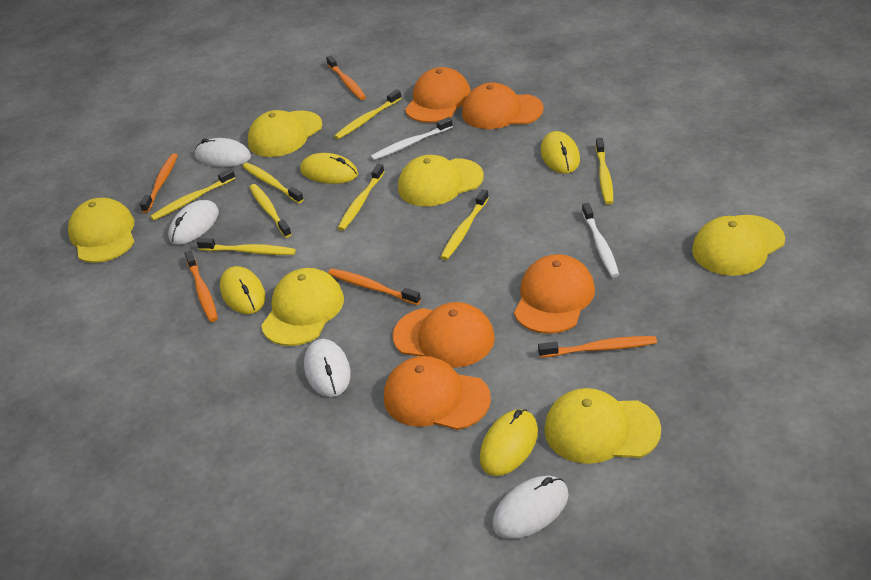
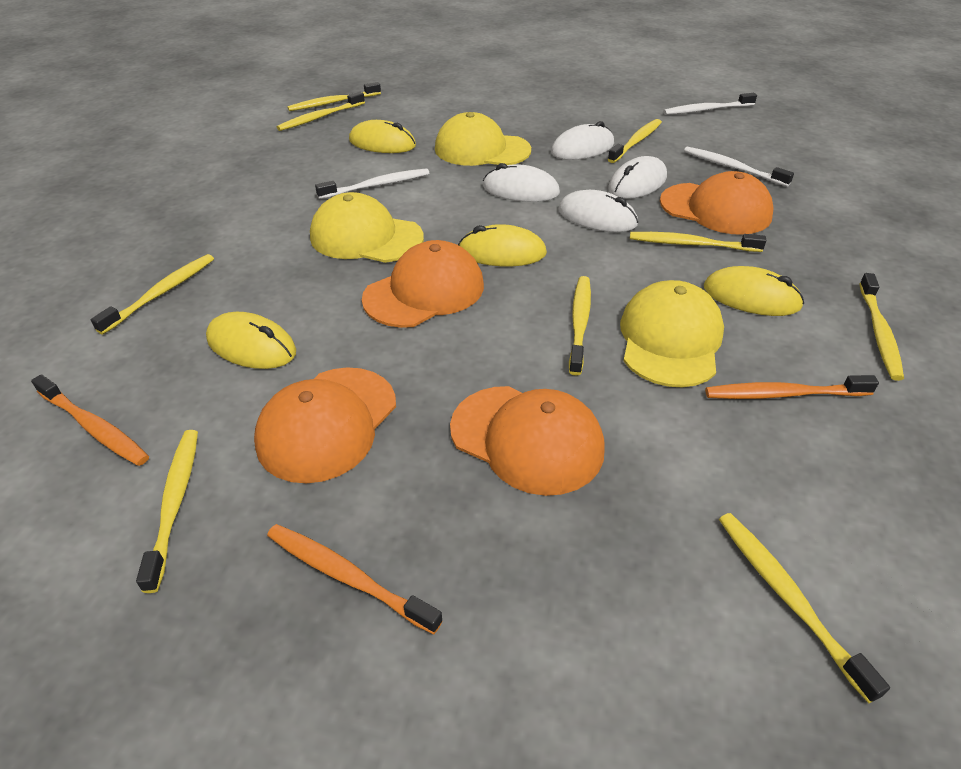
orange cap: 5 -> 4
orange toothbrush: 5 -> 3
white toothbrush: 2 -> 3
yellow cap: 6 -> 3
yellow toothbrush: 8 -> 9

